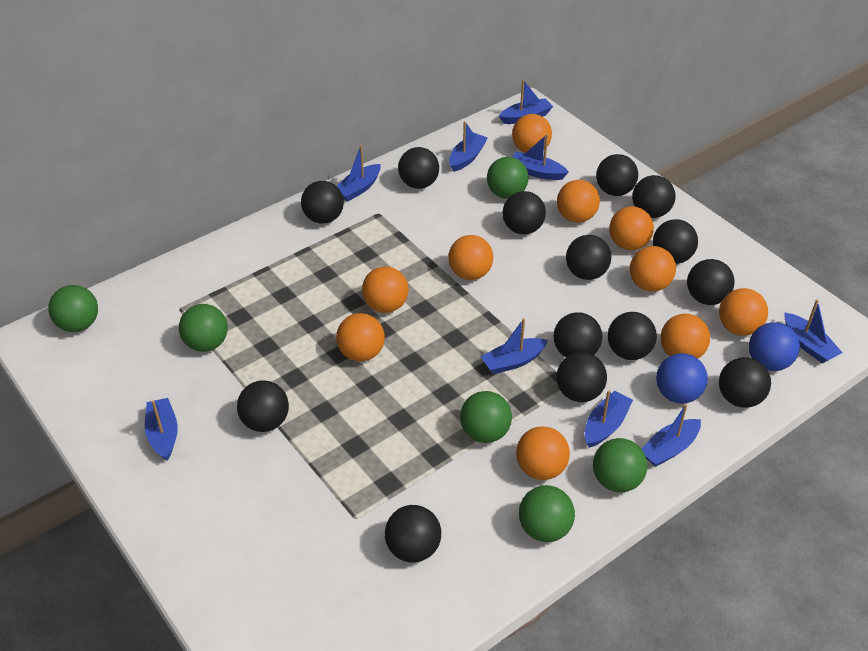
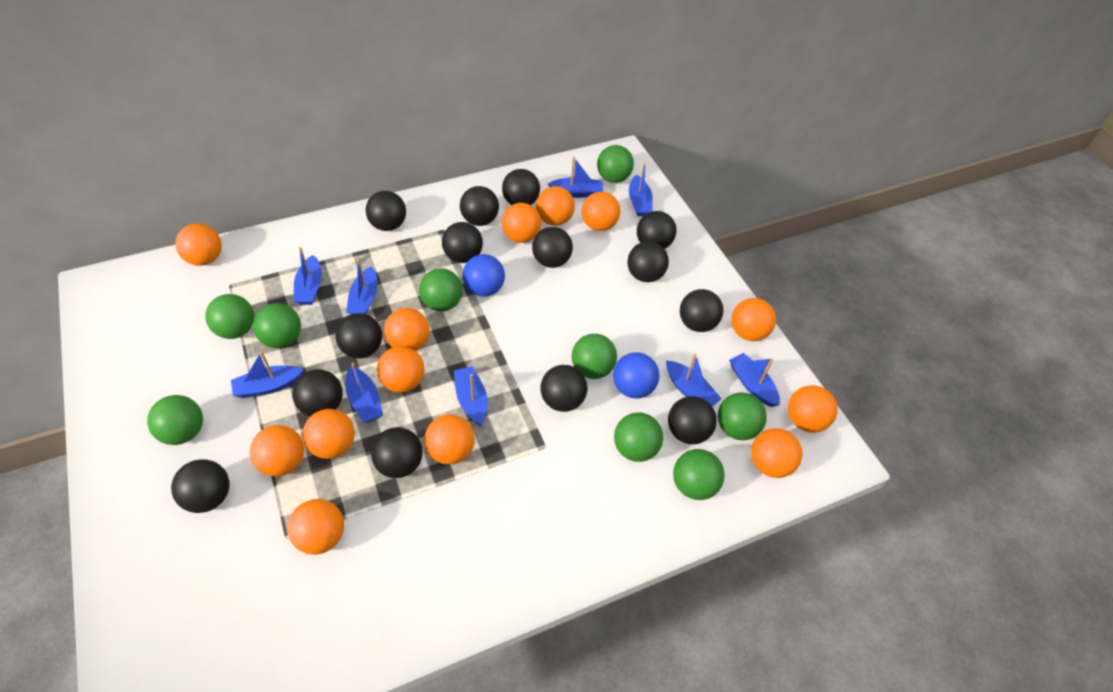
green ball: 6 -> 9
orange ball: 10 -> 13

